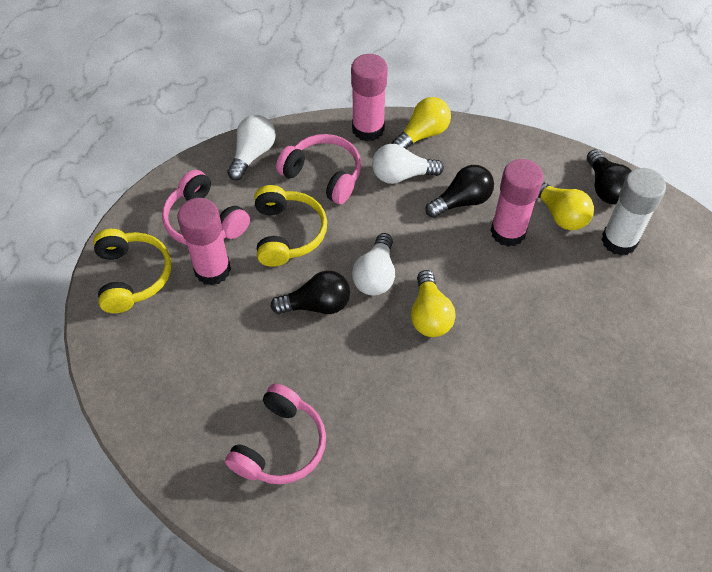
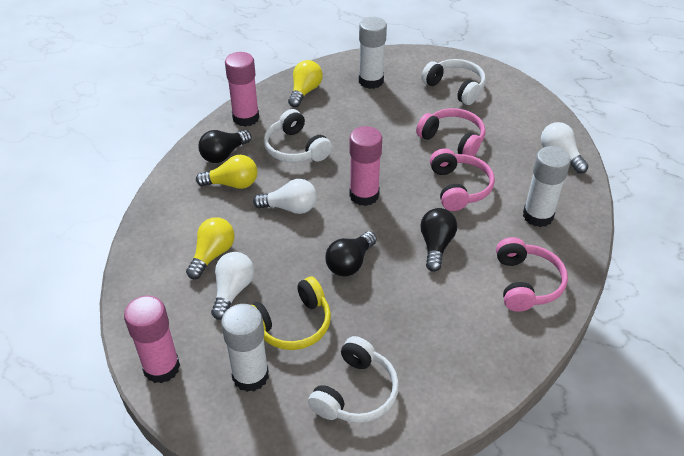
white glue stick: 1 -> 3
white headphones: 0 -> 3
yellow headphones: 2 -> 1

